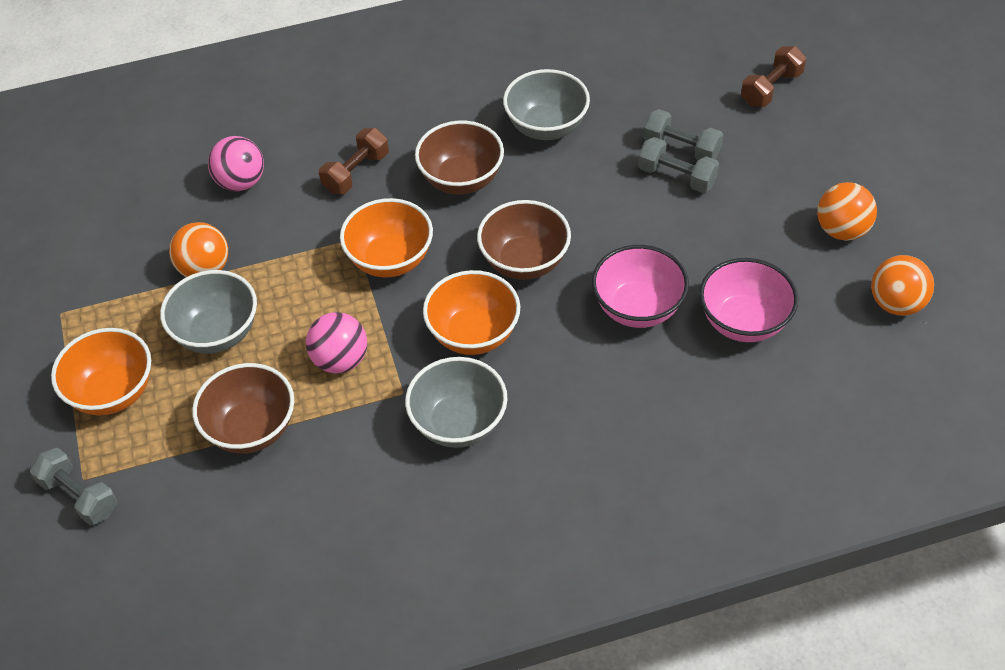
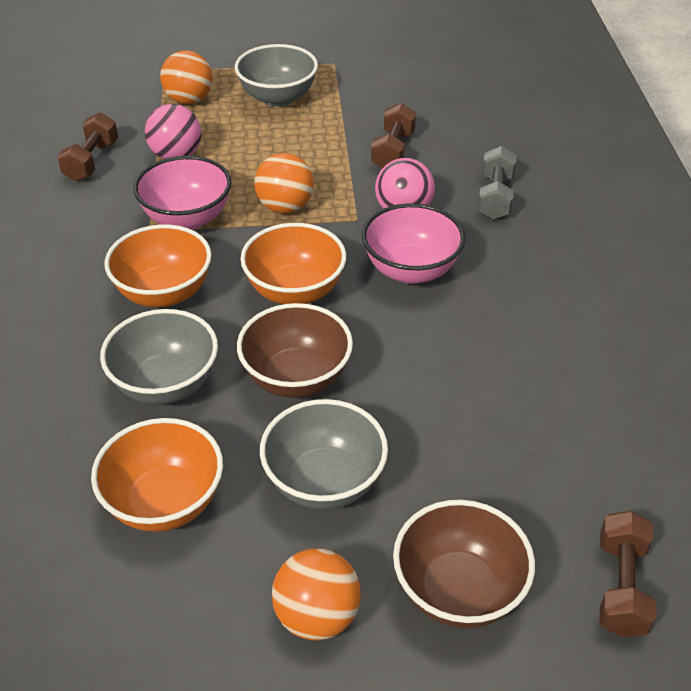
brown bowl: 3 -> 2
brown dumbbell: 2 -> 3
grey dumbbell: 3 -> 1

